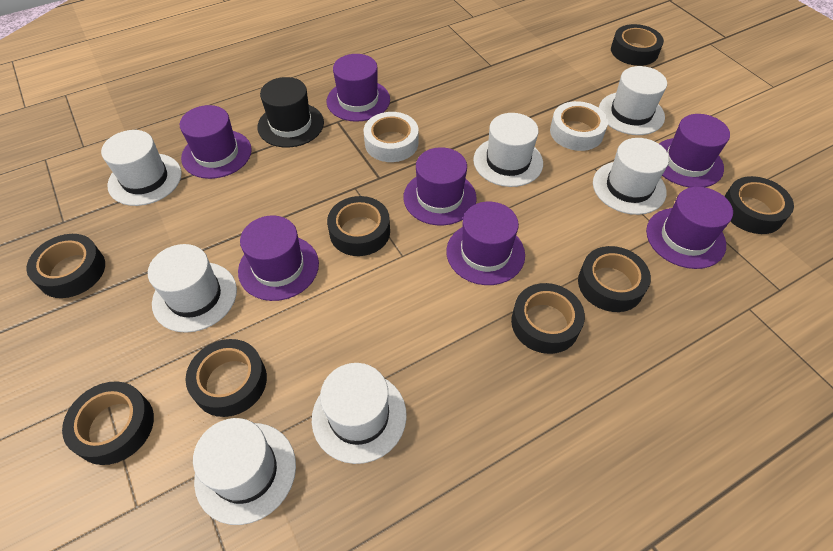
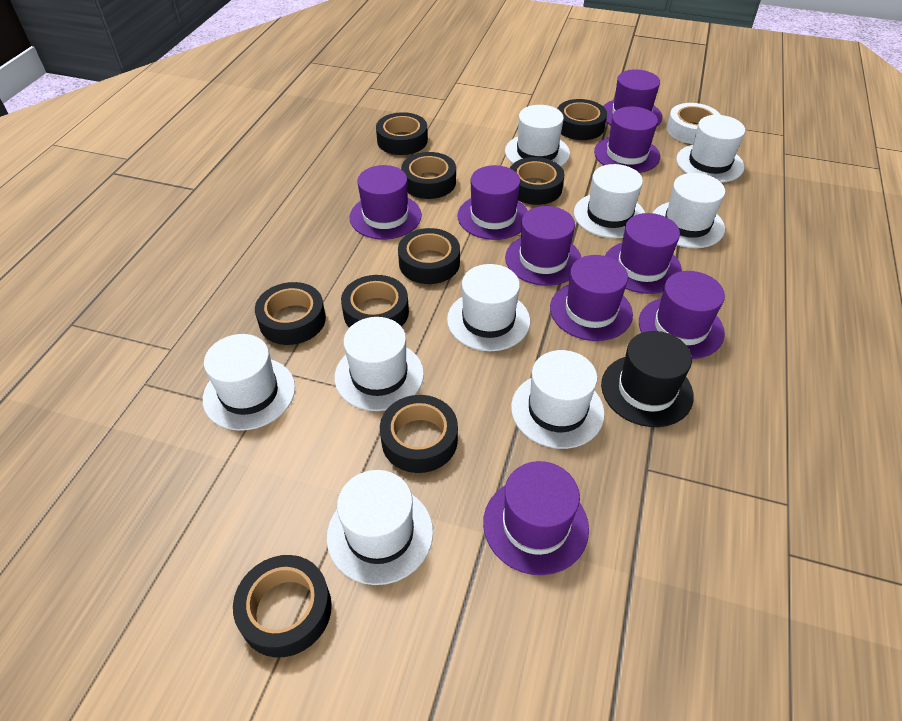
black tape: 8 -> 9
purple hat: 7 -> 9
white hat: 7 -> 9
white tape: 2 -> 1

